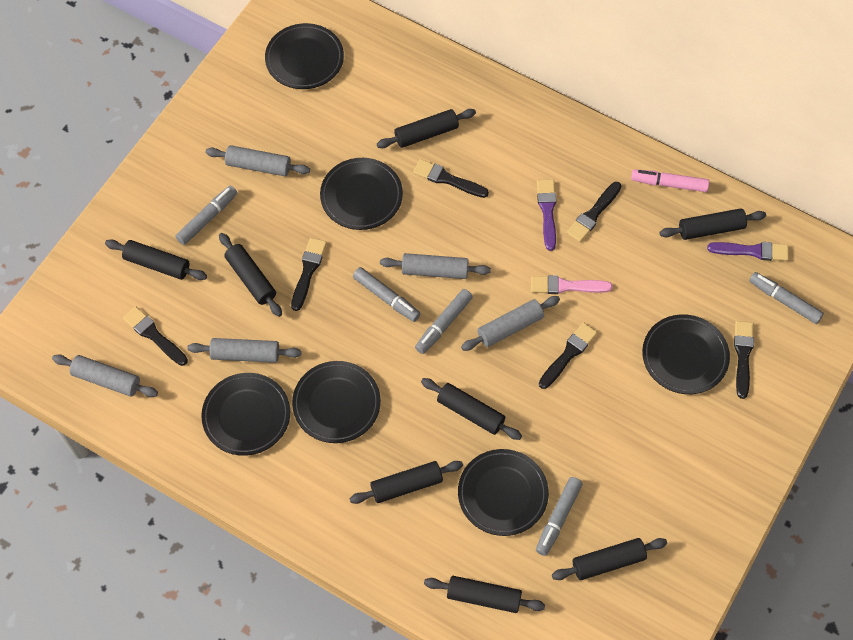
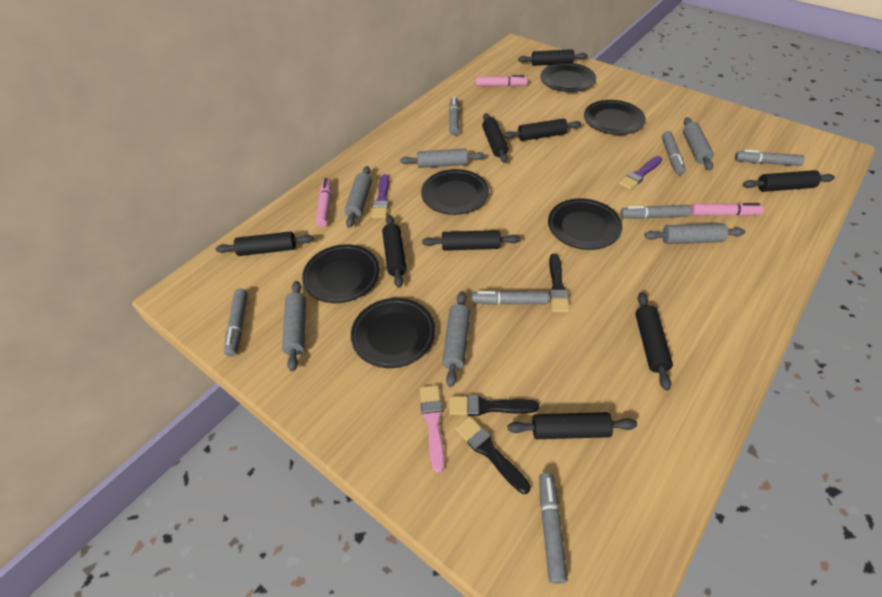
black brush: 6 -> 3
black rolling pin: 8 -> 9
grey marker: 5 -> 7
grey rolling pin: 5 -> 6
pink marker: 1 -> 3

